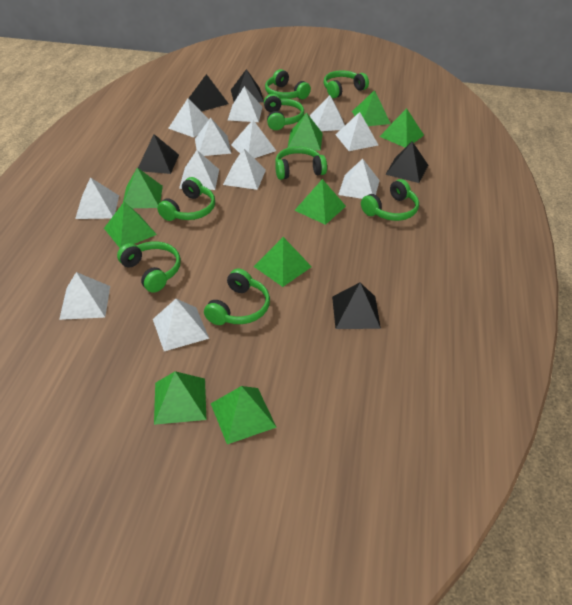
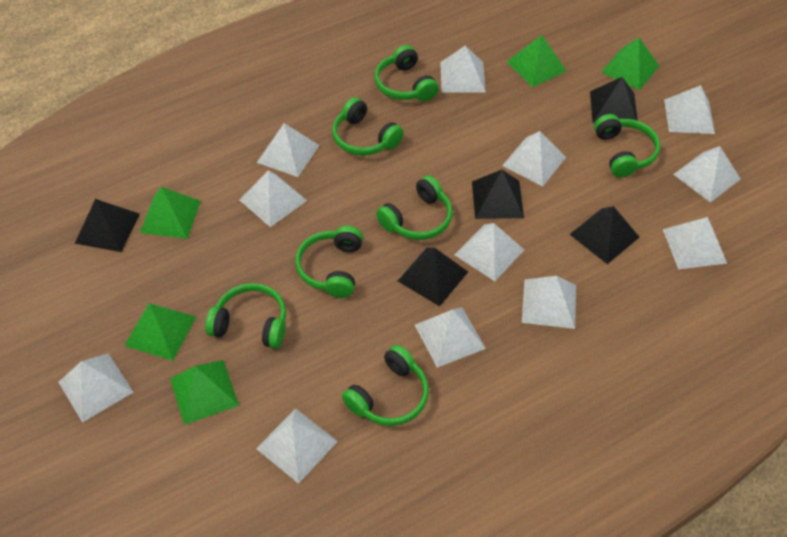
green headphones: 8 -> 7
green pyramid: 9 -> 5

